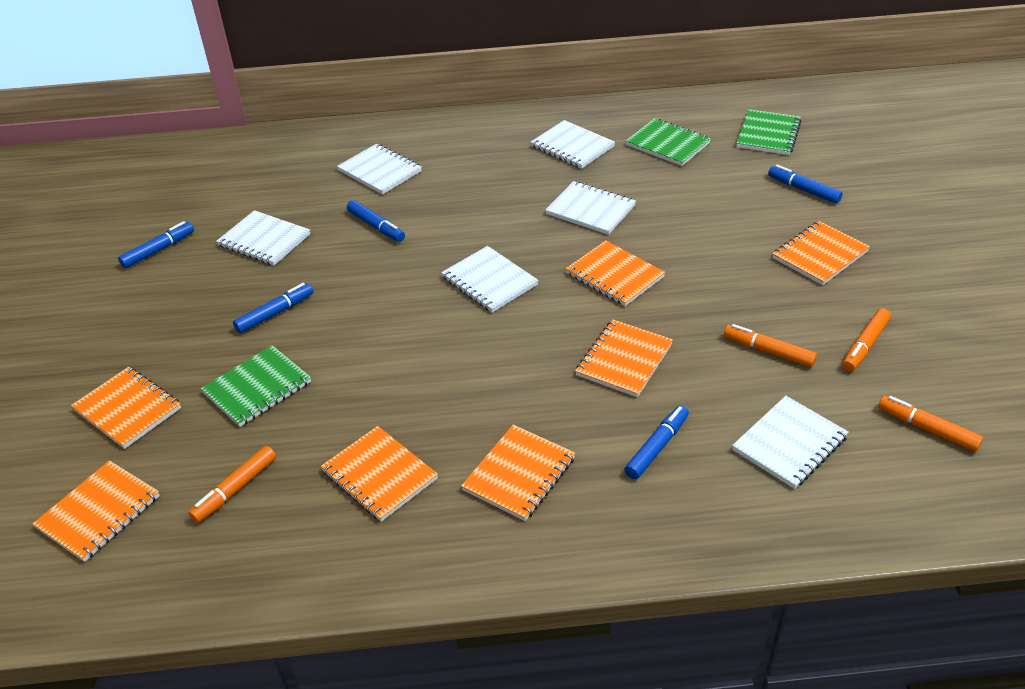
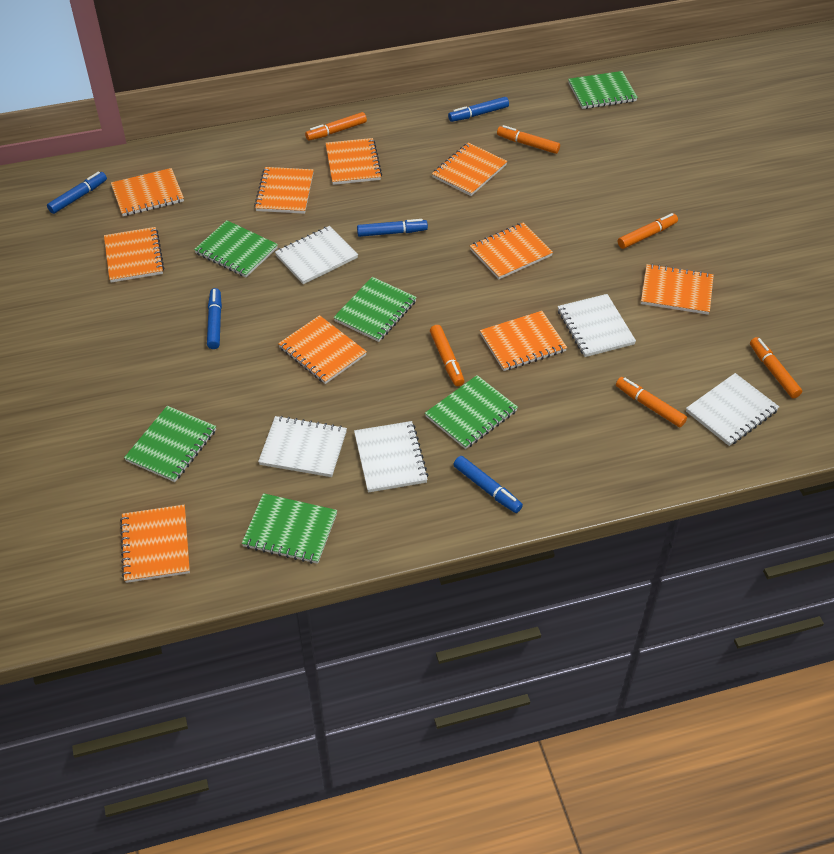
green notebook: 3 -> 6
orange marker: 4 -> 6
orange notebook: 7 -> 10
white notebook: 6 -> 5

